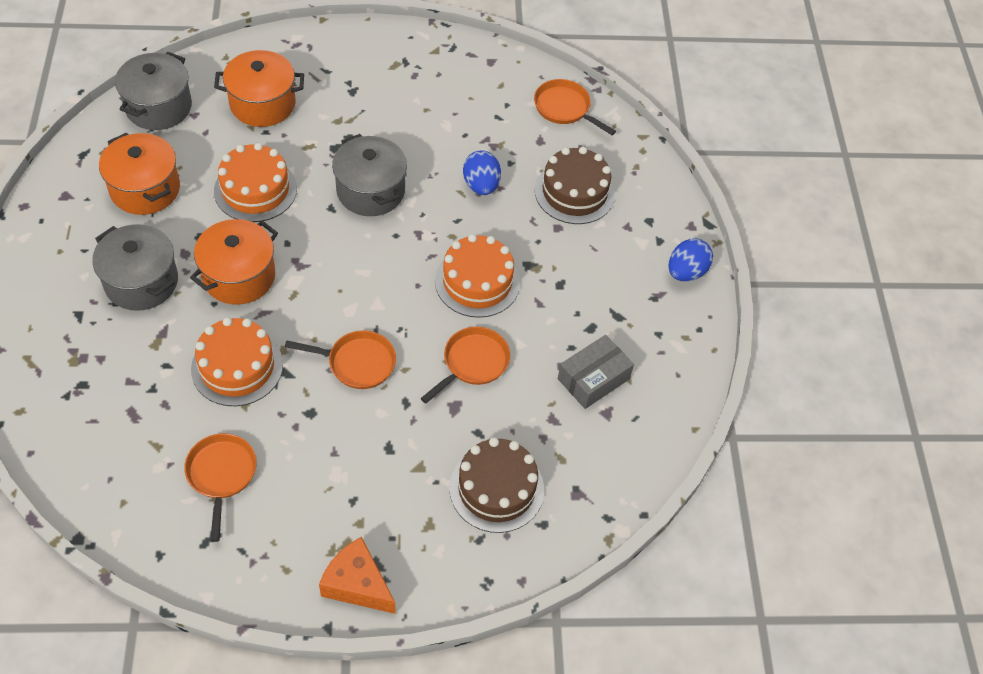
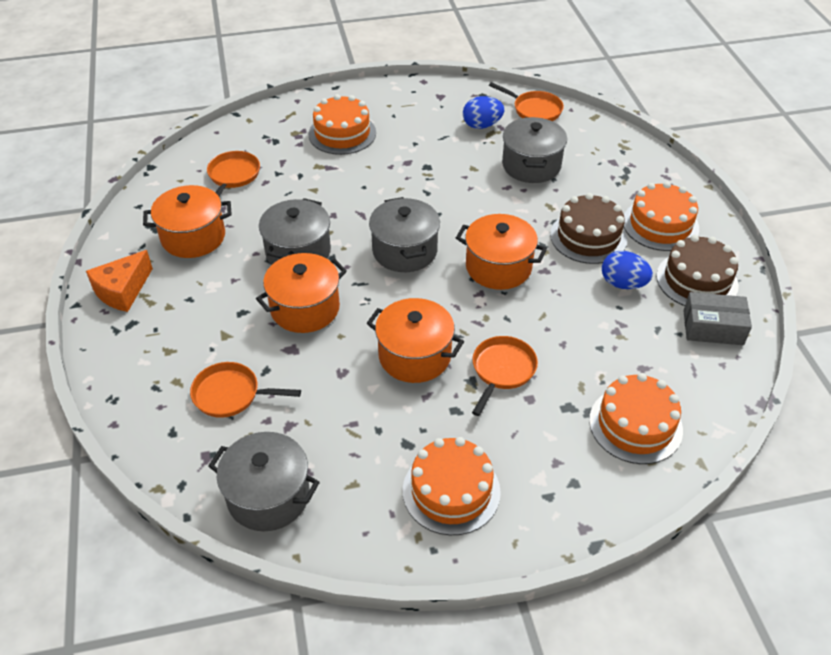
grey pot: 3 -> 4
orange cake: 3 -> 4
orange pot: 3 -> 4

